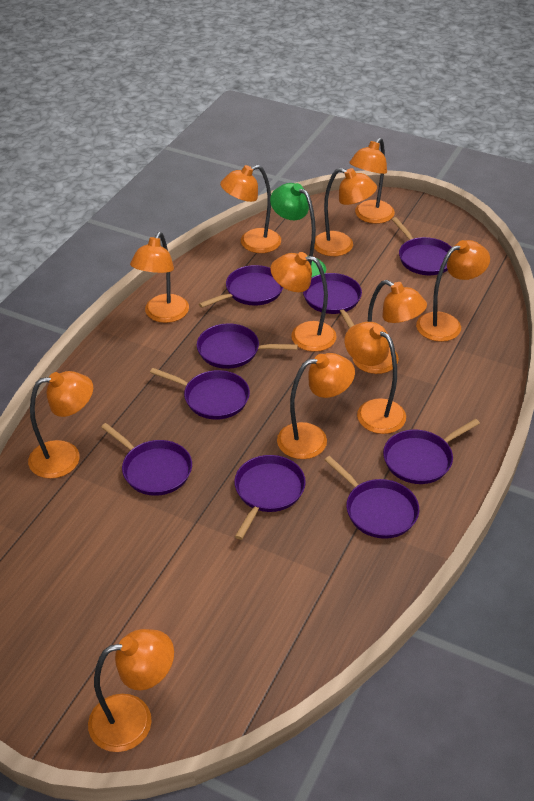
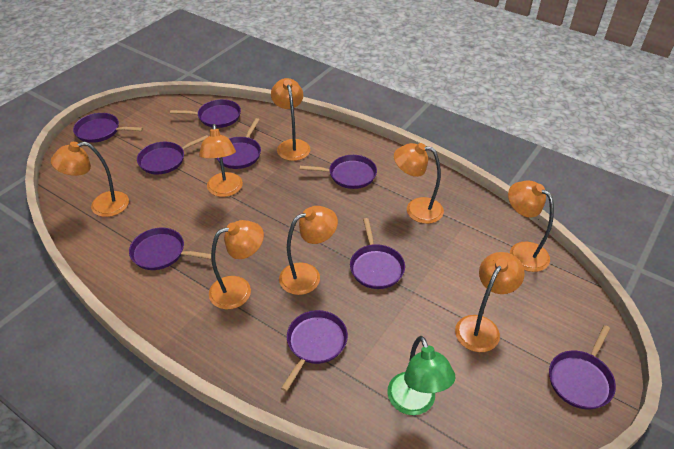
orange lamp: 11 -> 8

